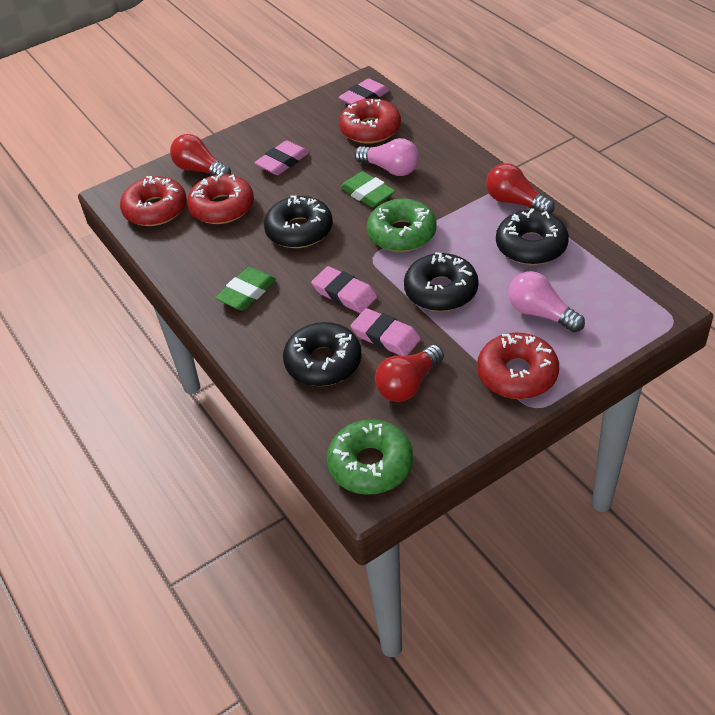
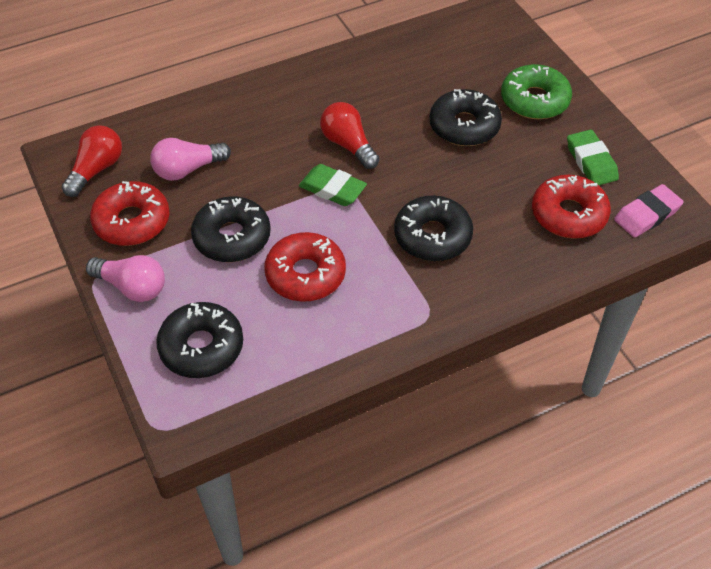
green donut: 2 -> 1
pink eraser: 4 -> 1
red donut: 4 -> 3
red light bulb: 3 -> 2

